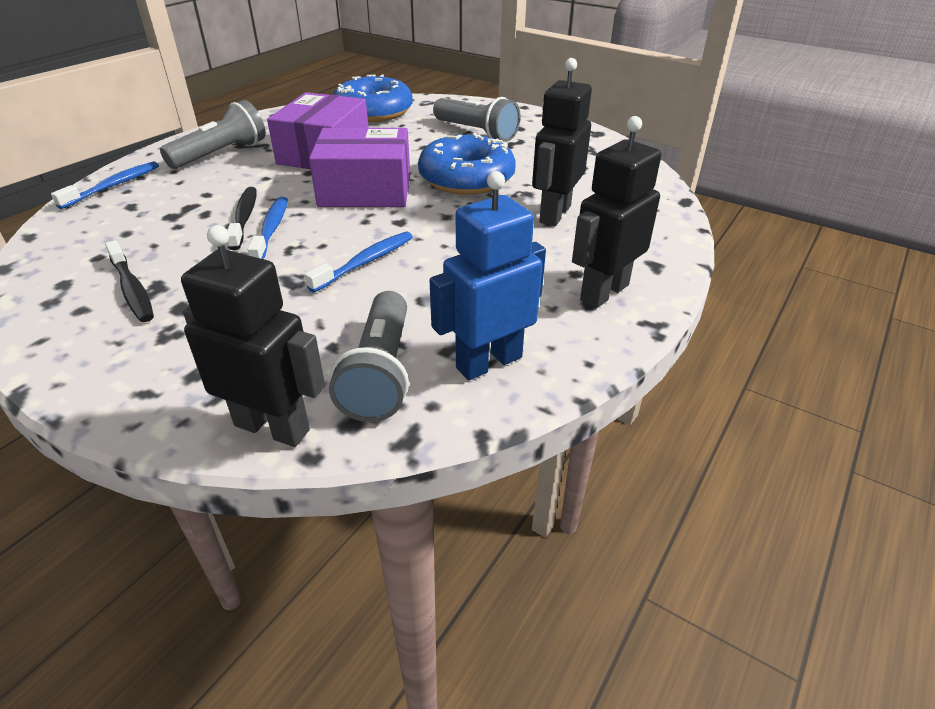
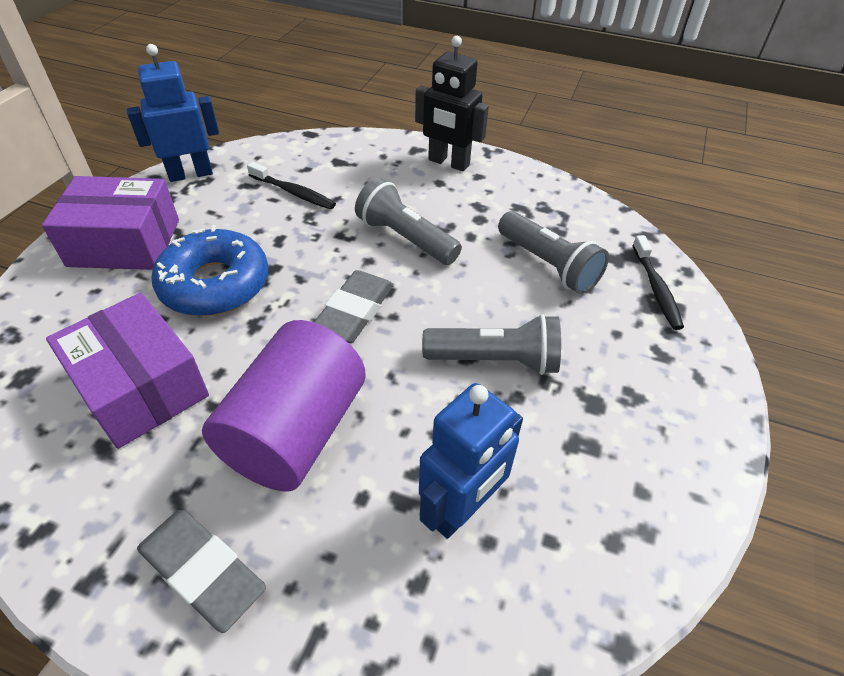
black robot: 3 -> 1
blue donut: 2 -> 1
blue robot: 1 -> 2
blue toothbrush: 3 -> 0
grey eraser: 0 -> 2
purple cylinder: 0 -> 1

